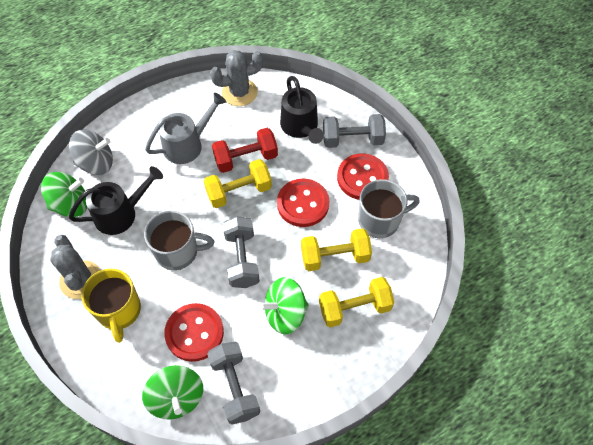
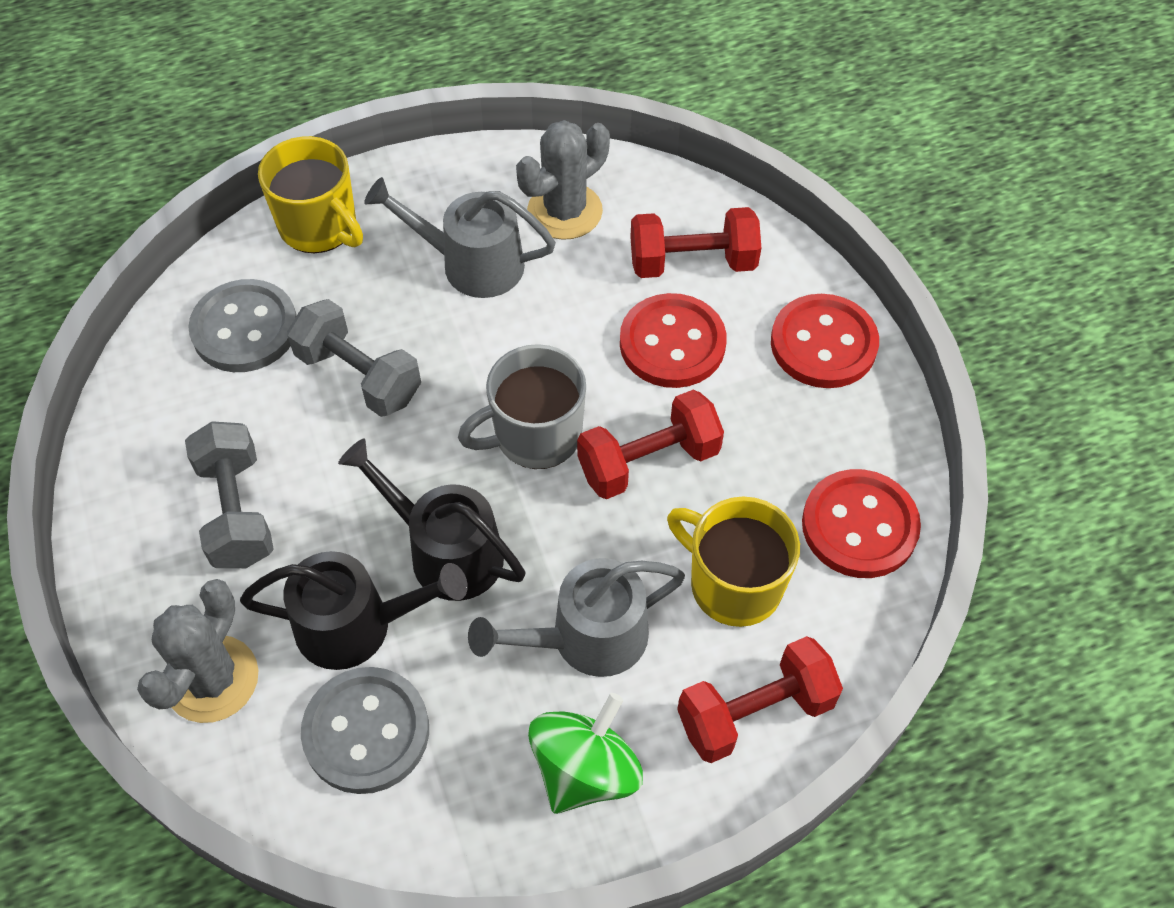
green spinning top: 3 -> 1
grey button: 0 -> 2
grey dumbbell: 3 -> 2
grey mug: 2 -> 1
grey spinning top: 1 -> 0
grey watering can: 1 -> 2
red dumbbell: 1 -> 3
yellow dumbbell: 3 -> 0
yellow mug: 1 -> 2

